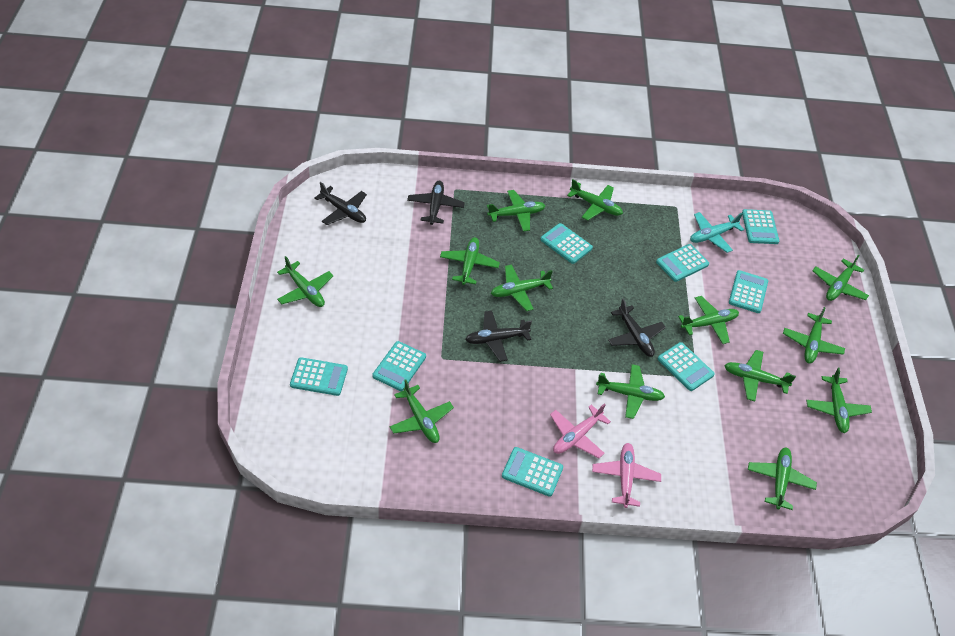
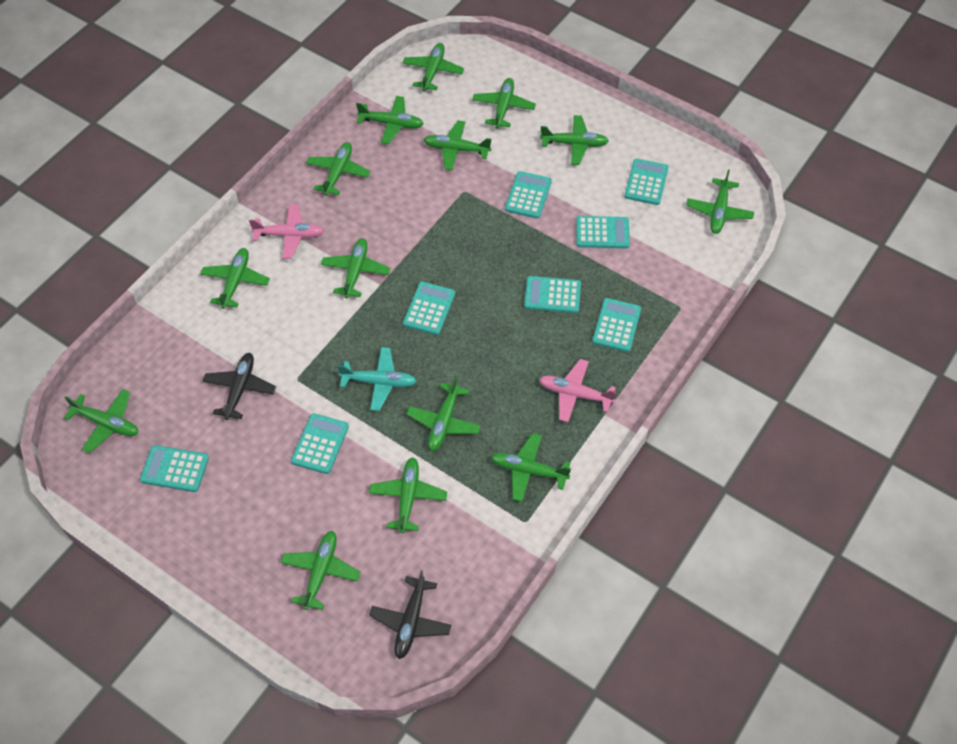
black plane: 4 -> 2
green plane: 13 -> 14

